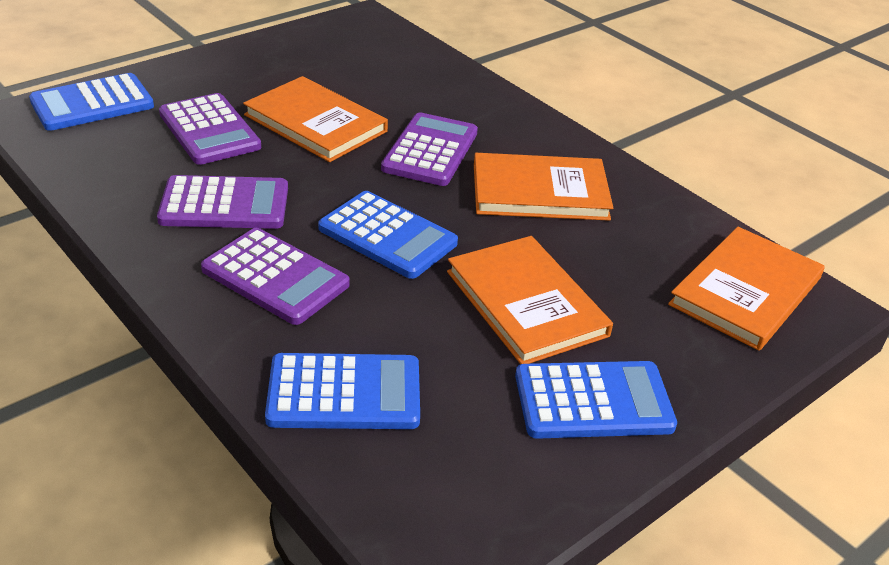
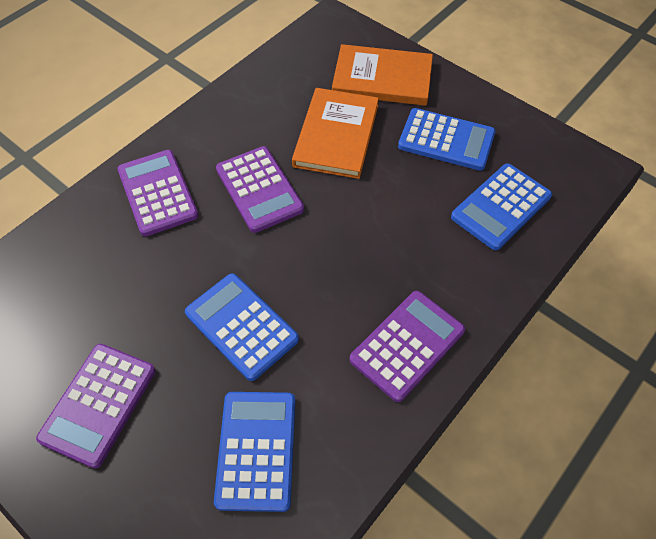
orange book: 4 -> 2

